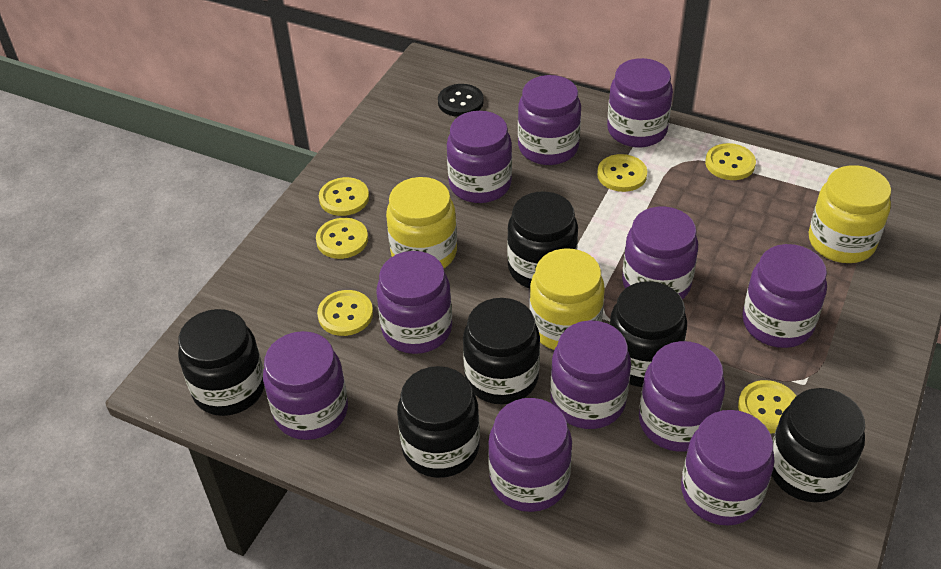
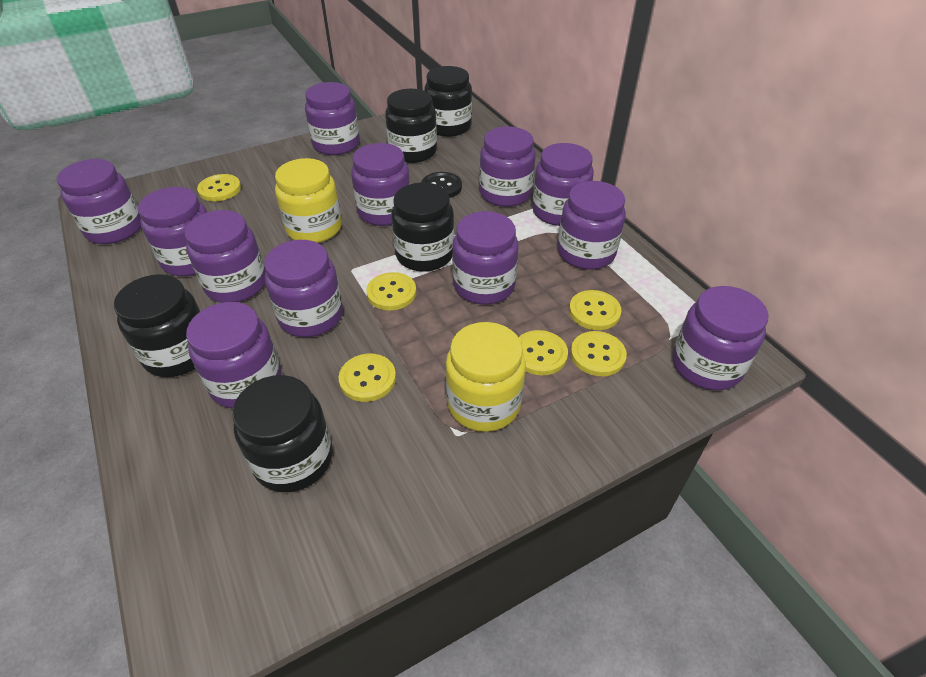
black jar: 6 -> 5
purple jar: 11 -> 12
yellow jar: 3 -> 2

